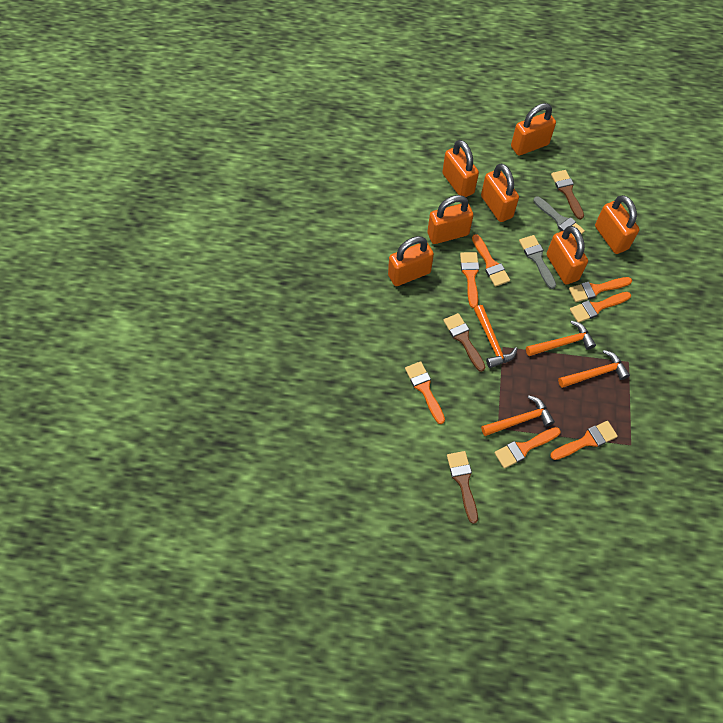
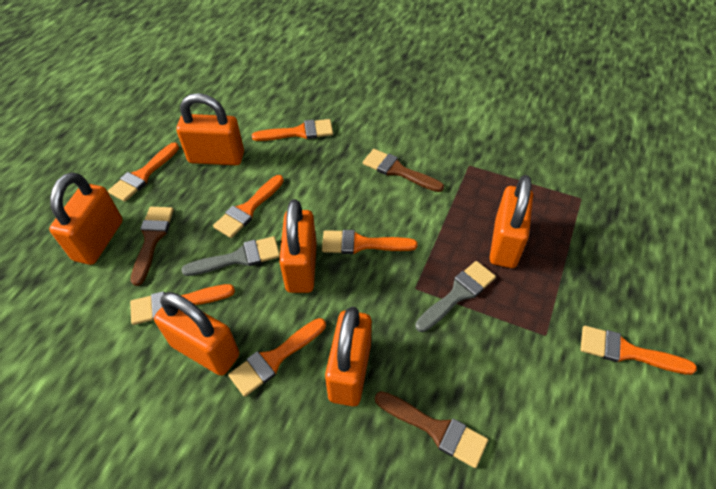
orange hammer: 4 -> 0
orange padlock: 7 -> 6

